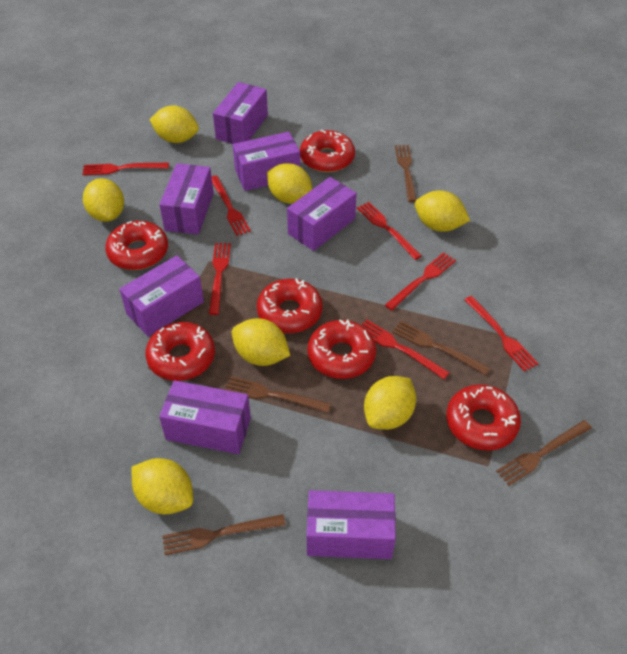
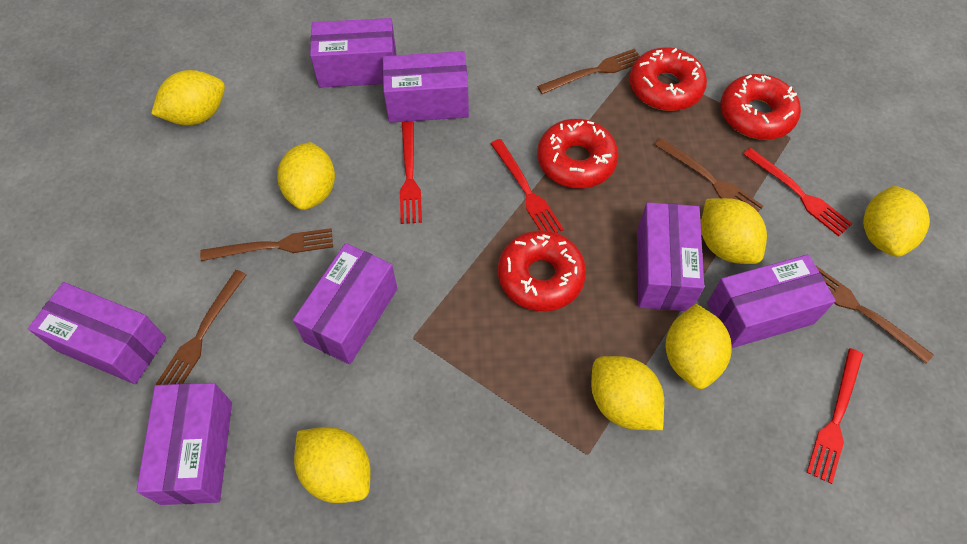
red donut: 6 -> 4
red fork: 7 -> 4

